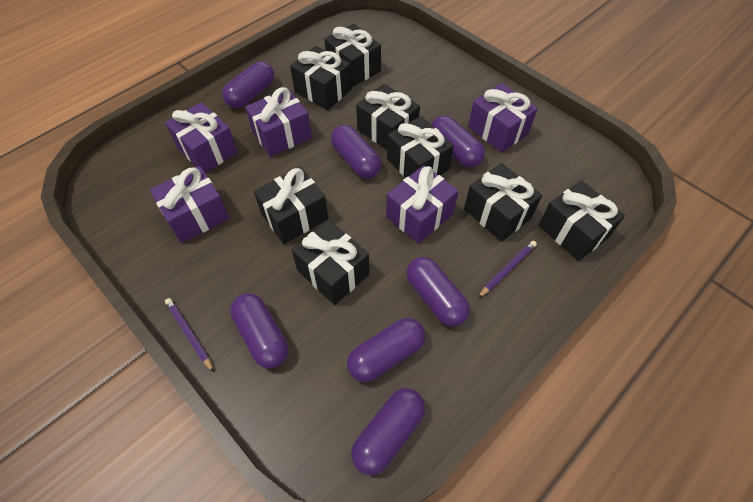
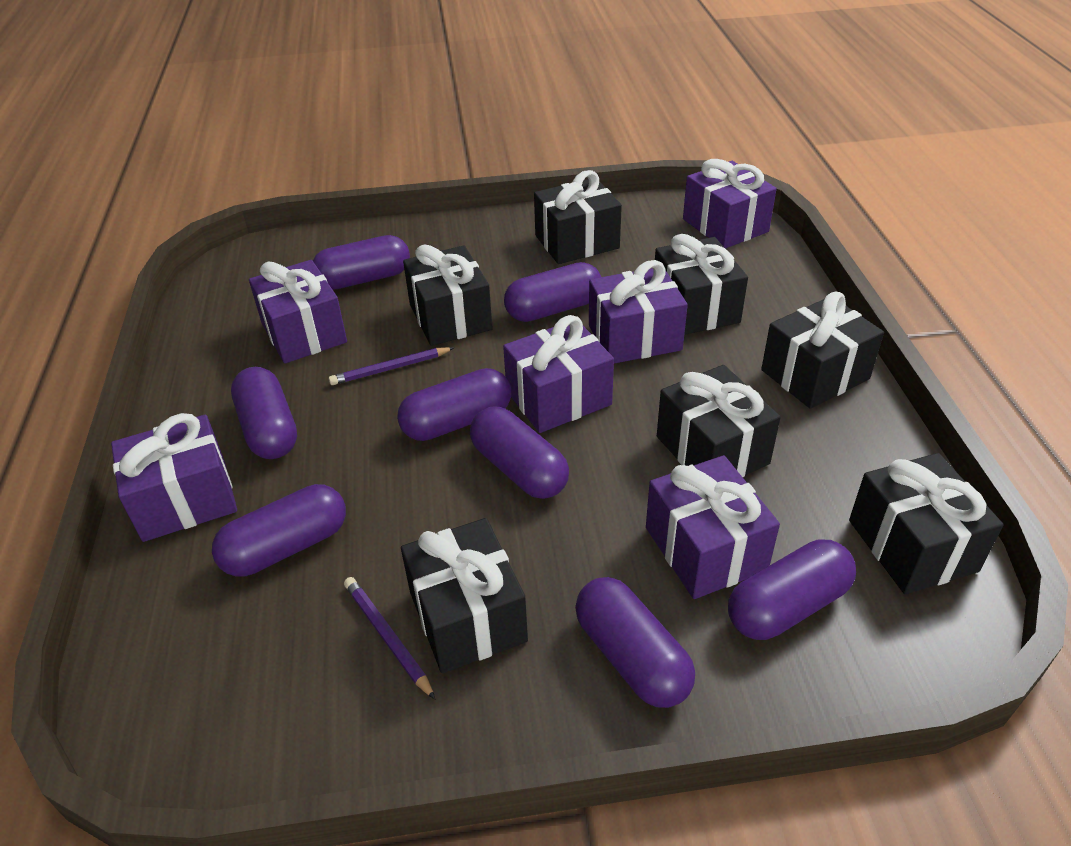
black gift: 8 -> 7
purple capsule: 7 -> 8
purple gift: 5 -> 6

